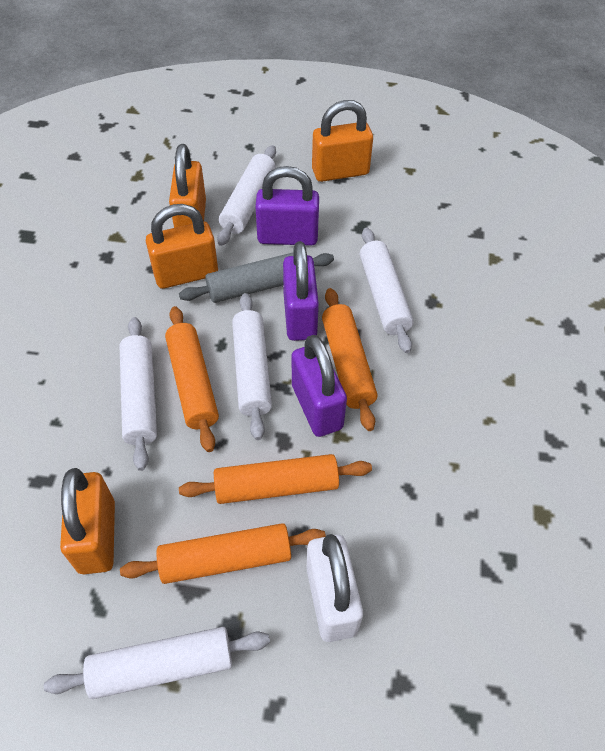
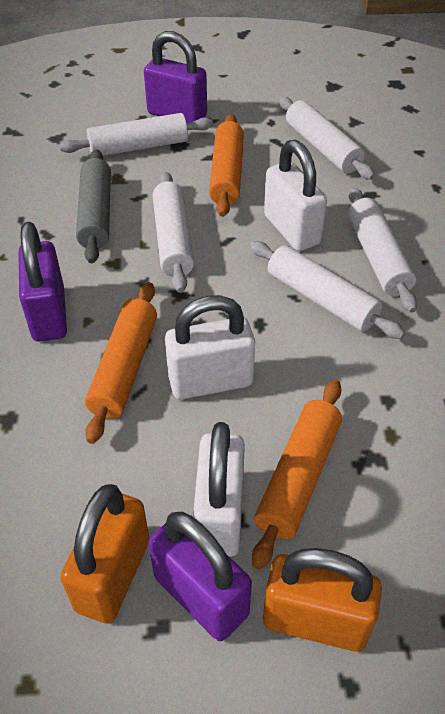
orange padlock: 4 -> 2
orange rolling pin: 4 -> 3
white padlock: 1 -> 3

